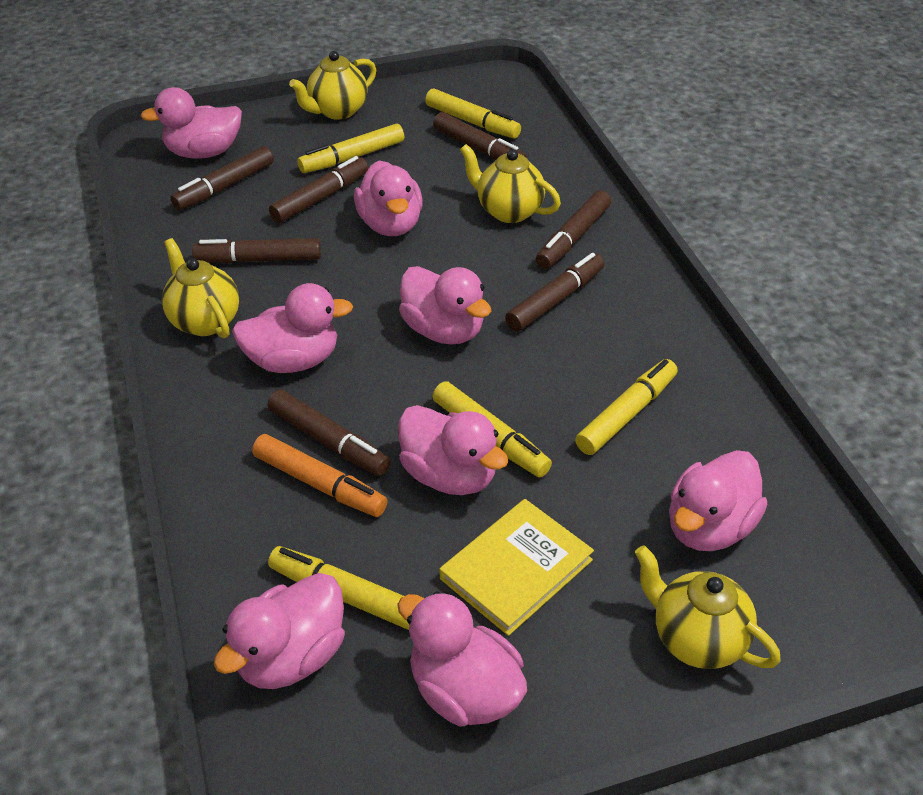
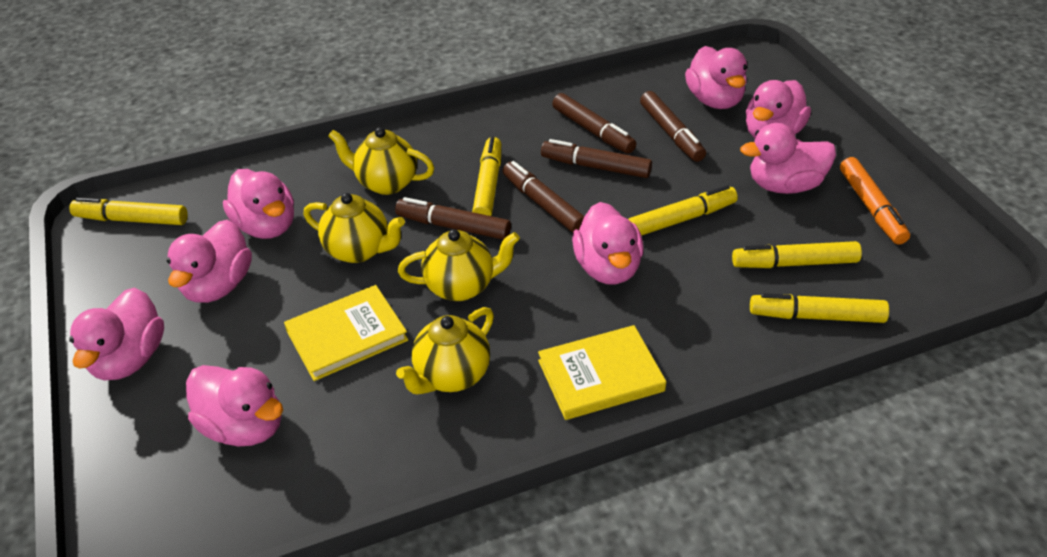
brown marker: 7 -> 5
yellow book: 1 -> 2

